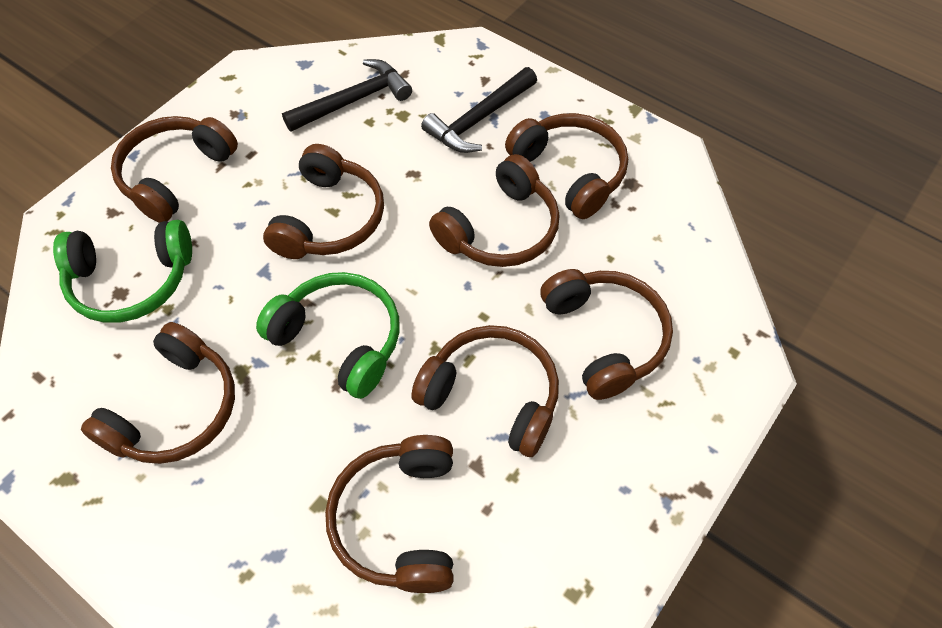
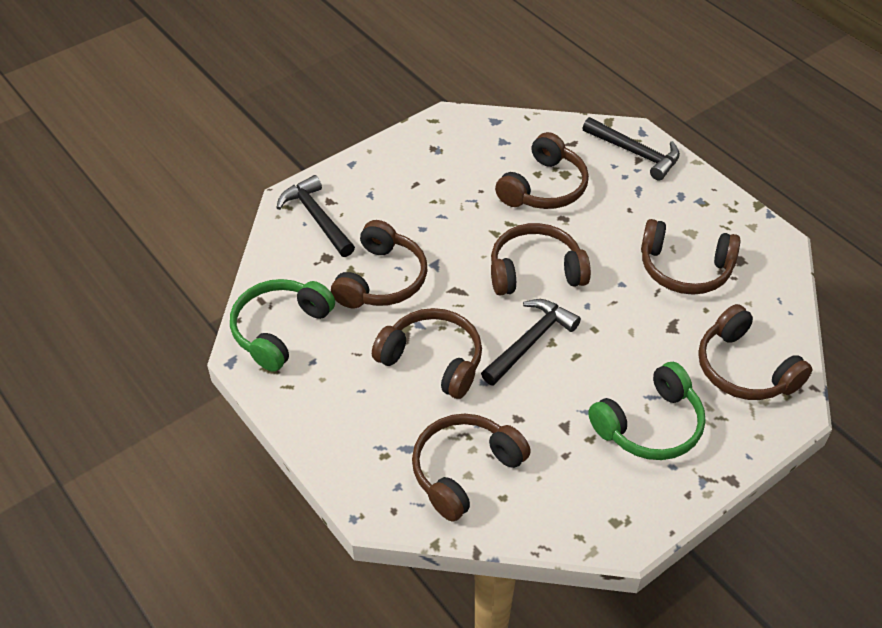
black hammer: 2 -> 3
brown headphones: 8 -> 7

